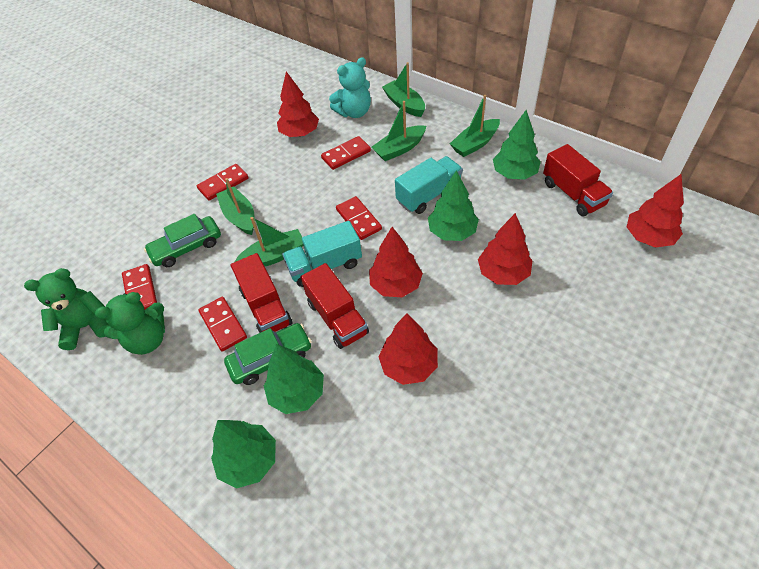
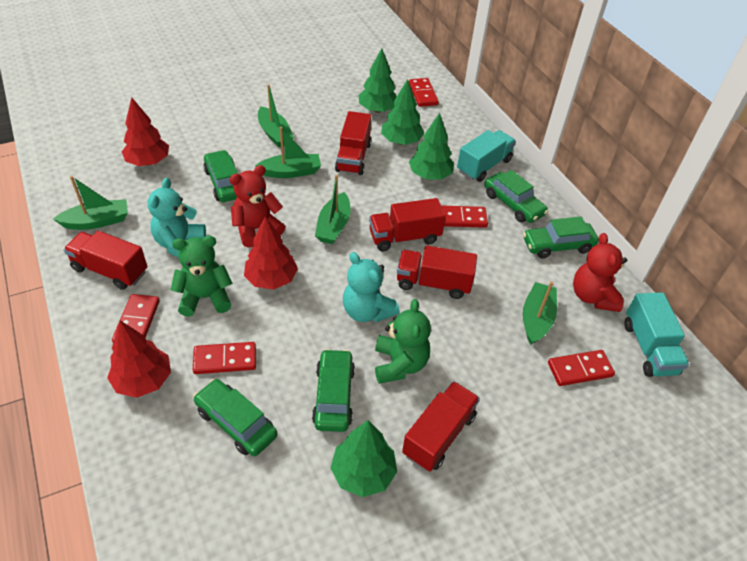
green car: 2 -> 5
red teddy bear: 0 -> 2
red tree: 5 -> 3
red truck: 3 -> 5
turquoise teddy bear: 1 -> 2

